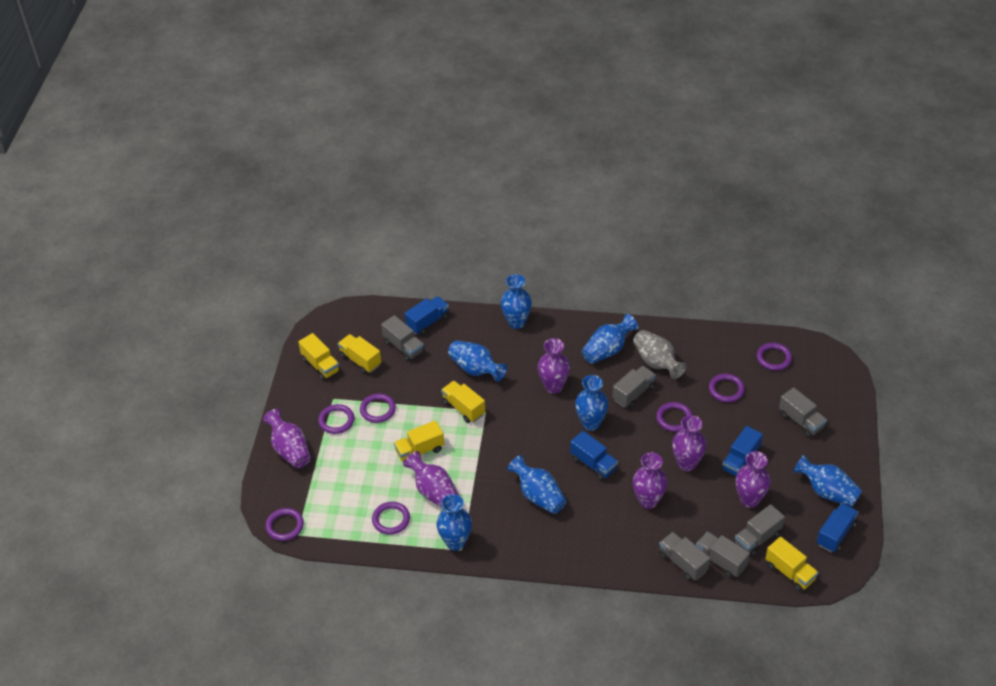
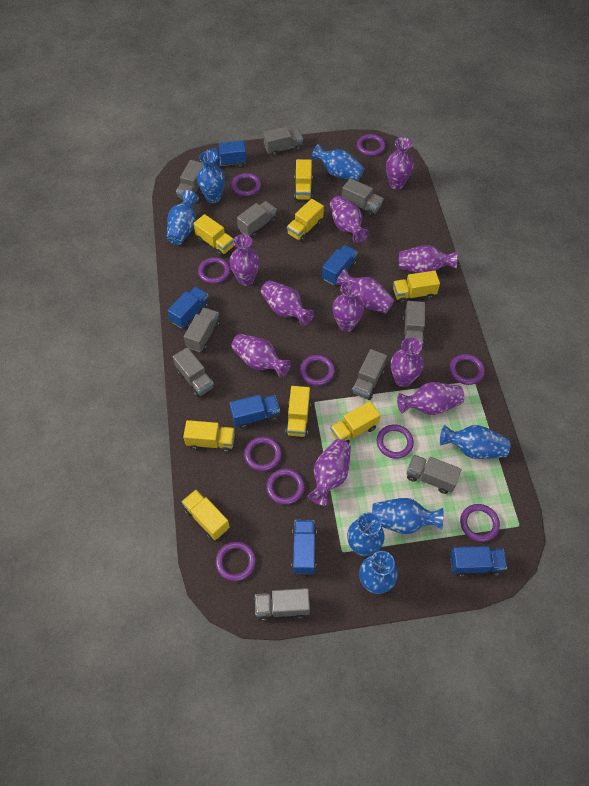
blue truck: 4 -> 6
grey truck: 6 -> 10
grey vase: 1 -> 0
purple ring: 7 -> 10
purple vase: 6 -> 11
yellow truck: 5 -> 8

